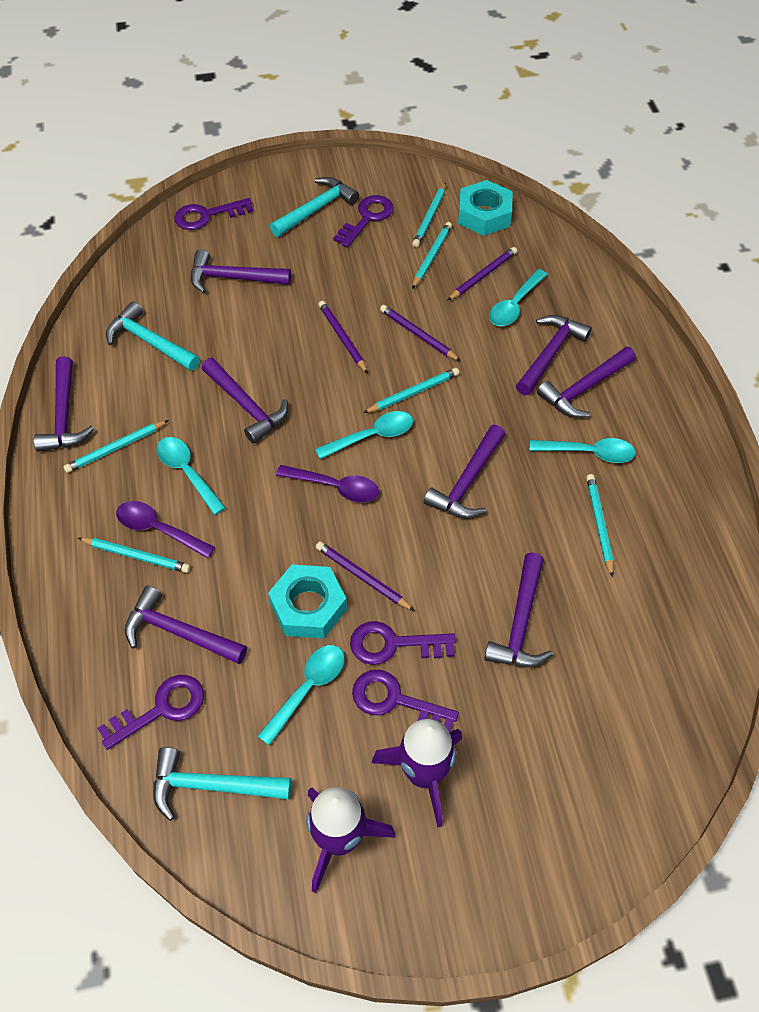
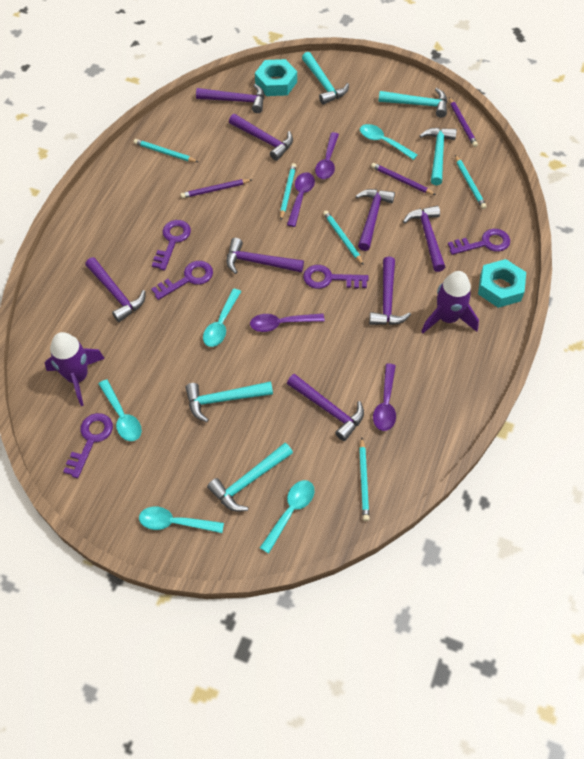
purple pencil: 4 -> 3
purple spoon: 2 -> 4
turquoise hammer: 3 -> 5
turquoise pencil: 6 -> 5

